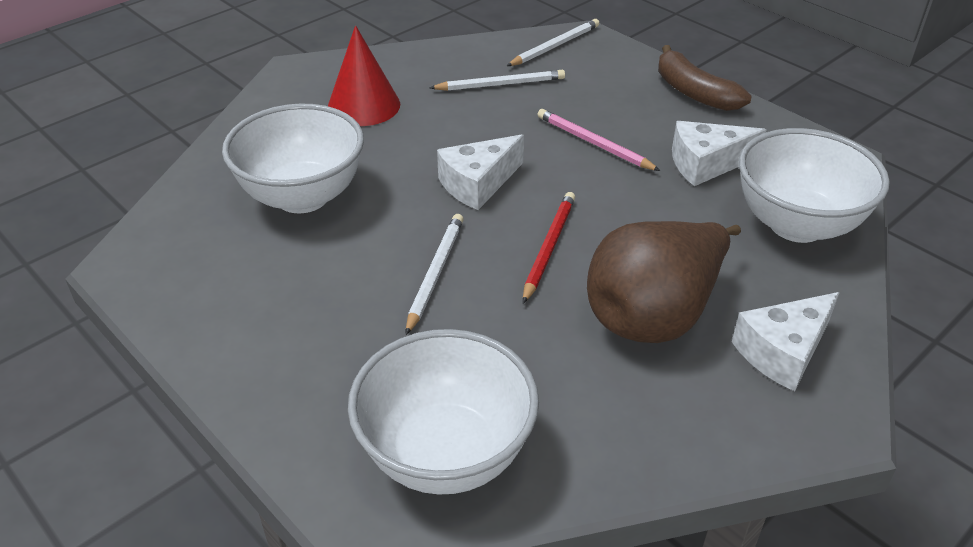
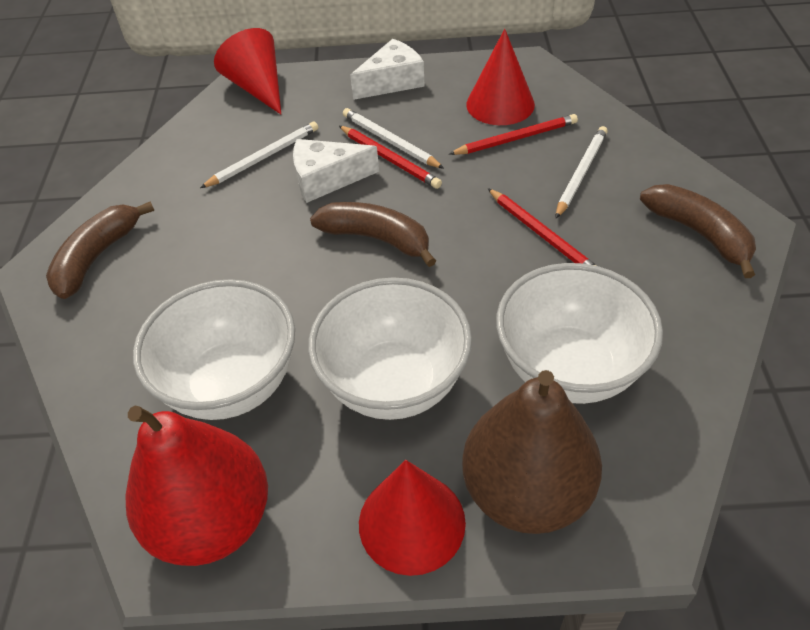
brown banana: 1 -> 3
pink pencil: 1 -> 0
red cone: 1 -> 3
red pear: 0 -> 1
red pencil: 1 -> 3
white cheese: 3 -> 2

